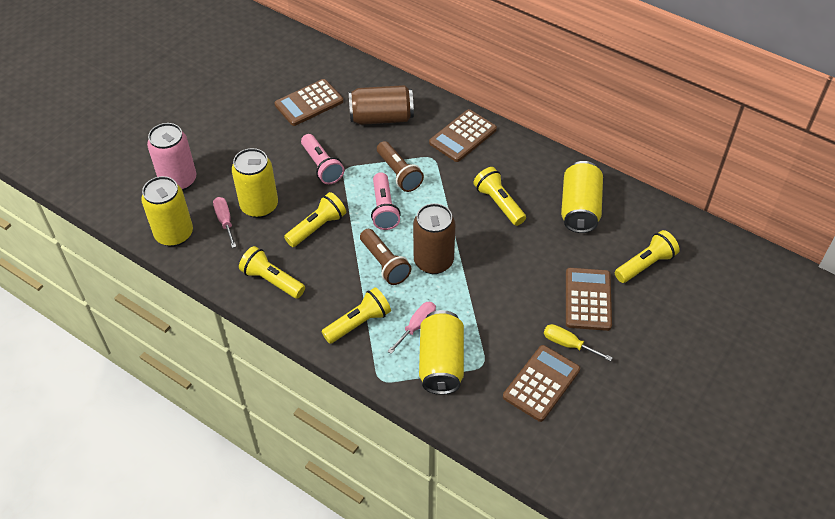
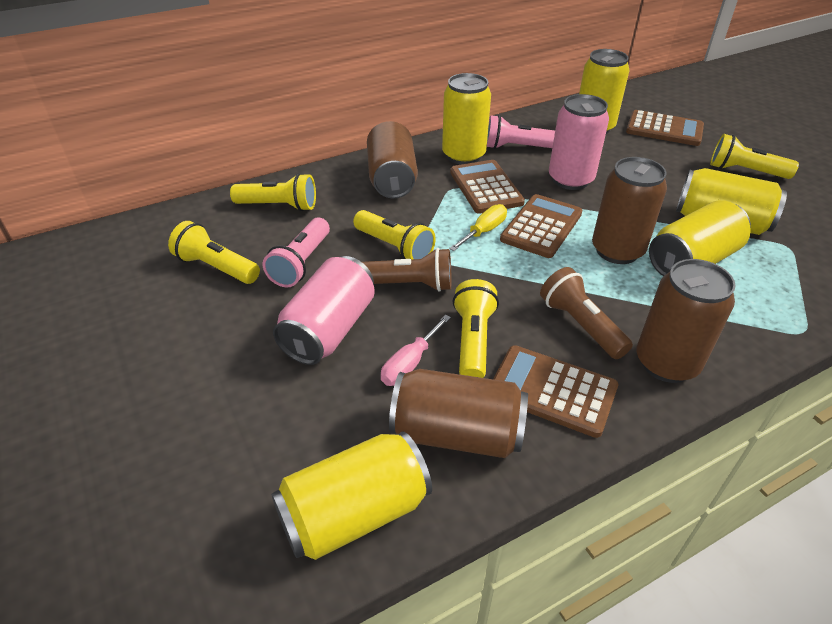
brown can: 2 -> 4
pink can: 1 -> 2
pink screwdriver: 2 -> 1
yellow can: 4 -> 5

